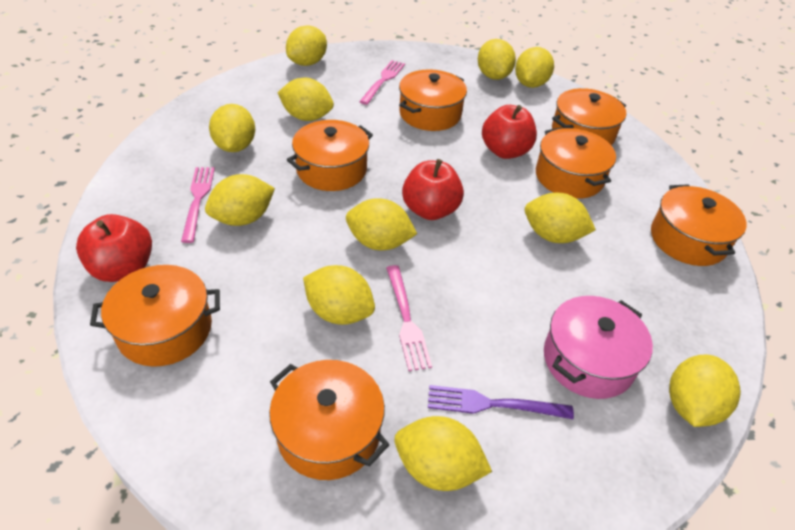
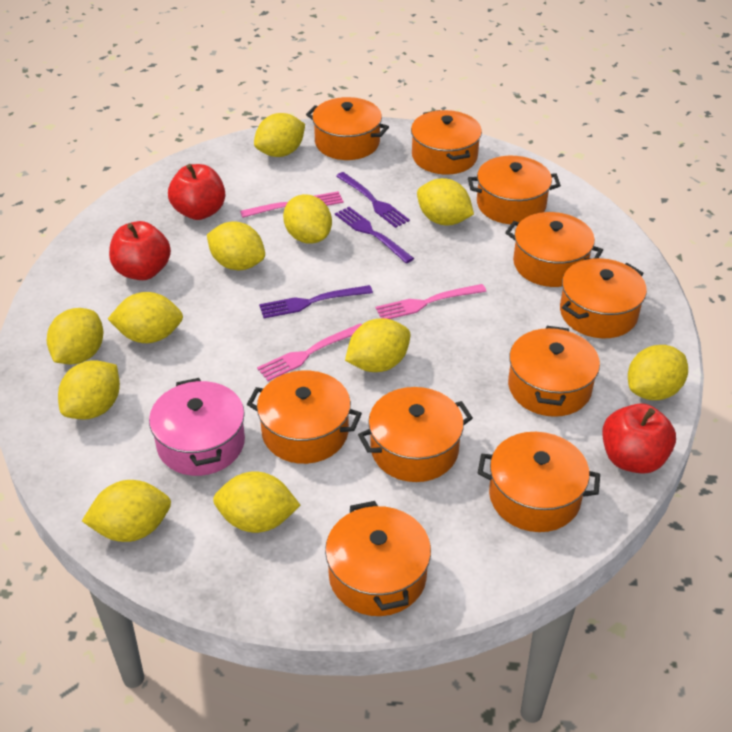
orange pot: 7 -> 10
purple fork: 1 -> 3

